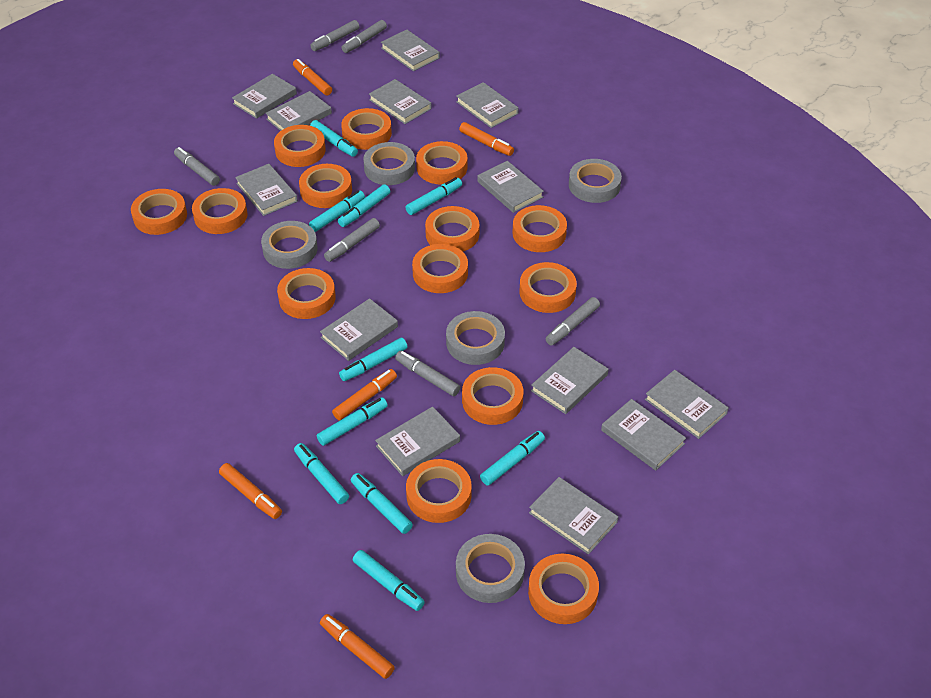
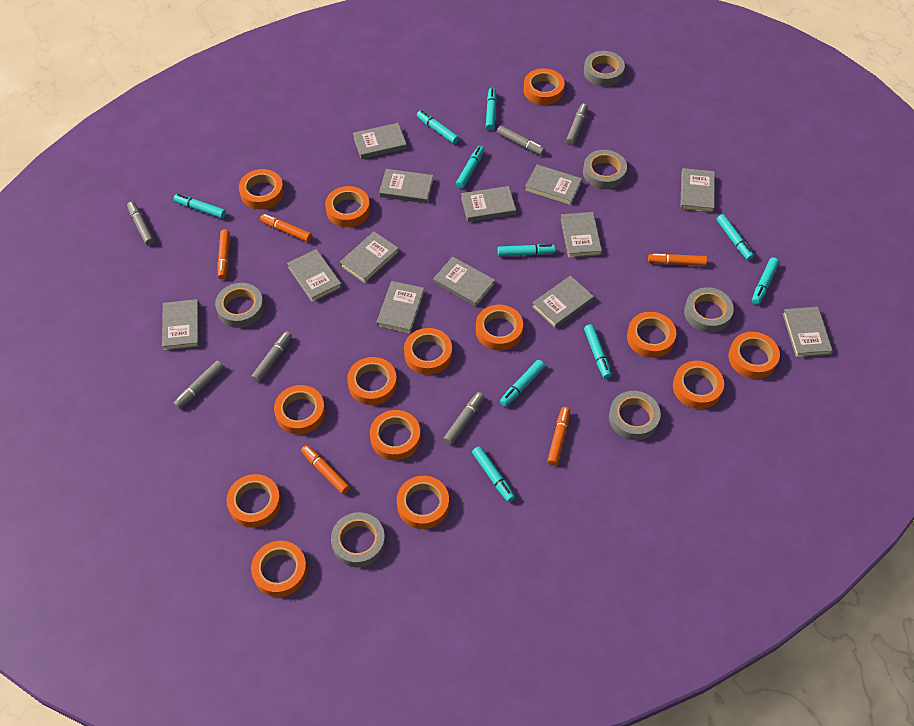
grey tape: 5 -> 6

